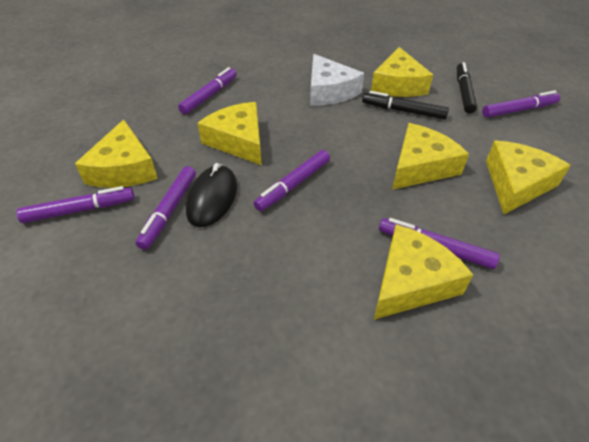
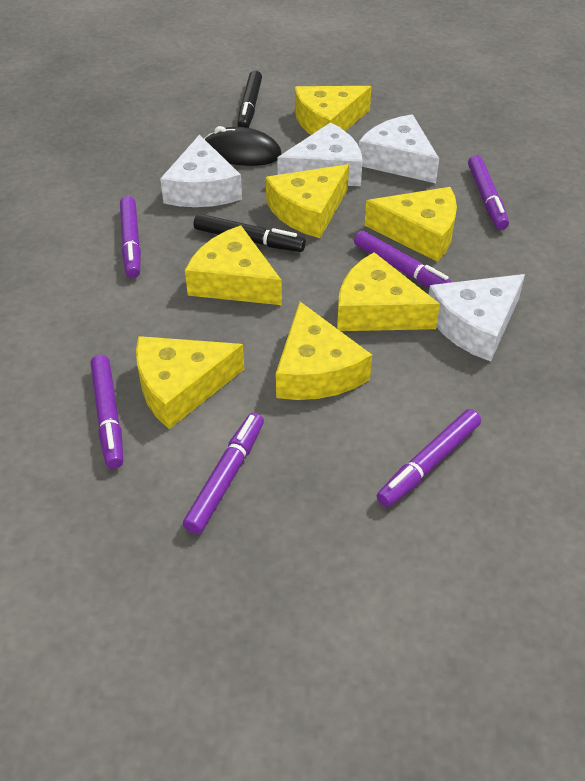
white cheese: 1 -> 4
yellow cheese: 6 -> 7

